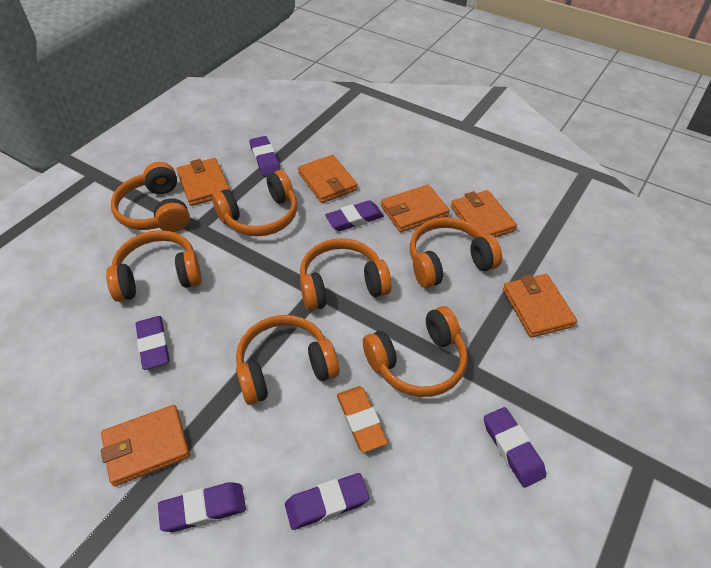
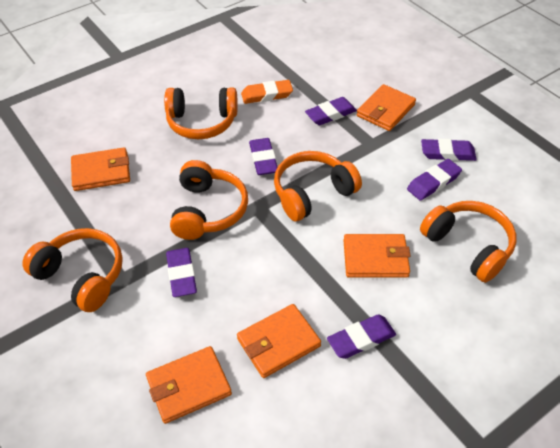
orange headphones: 7 -> 5
orange wallet: 6 -> 5

